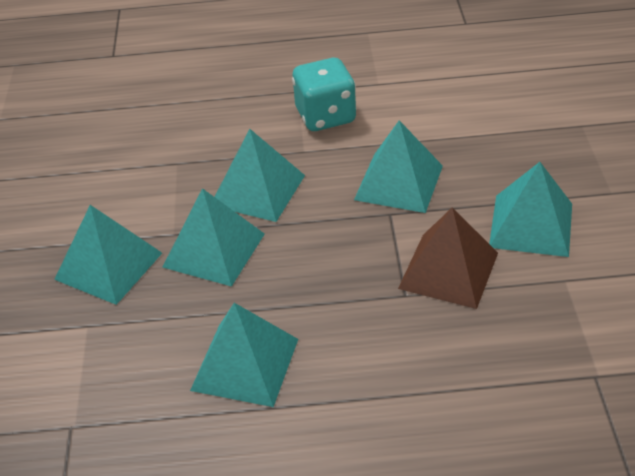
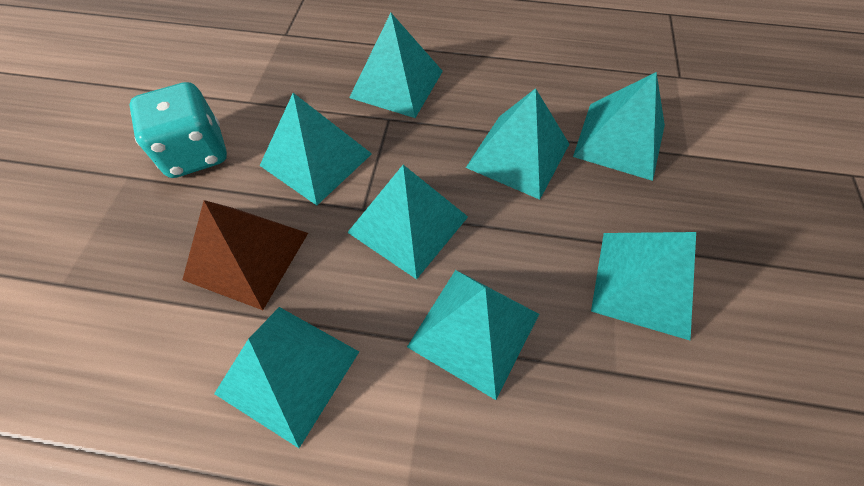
turquoise pyramid: 6 -> 8

